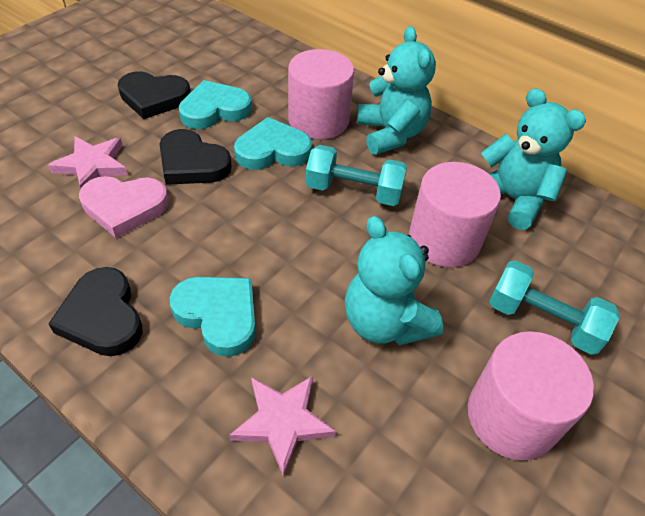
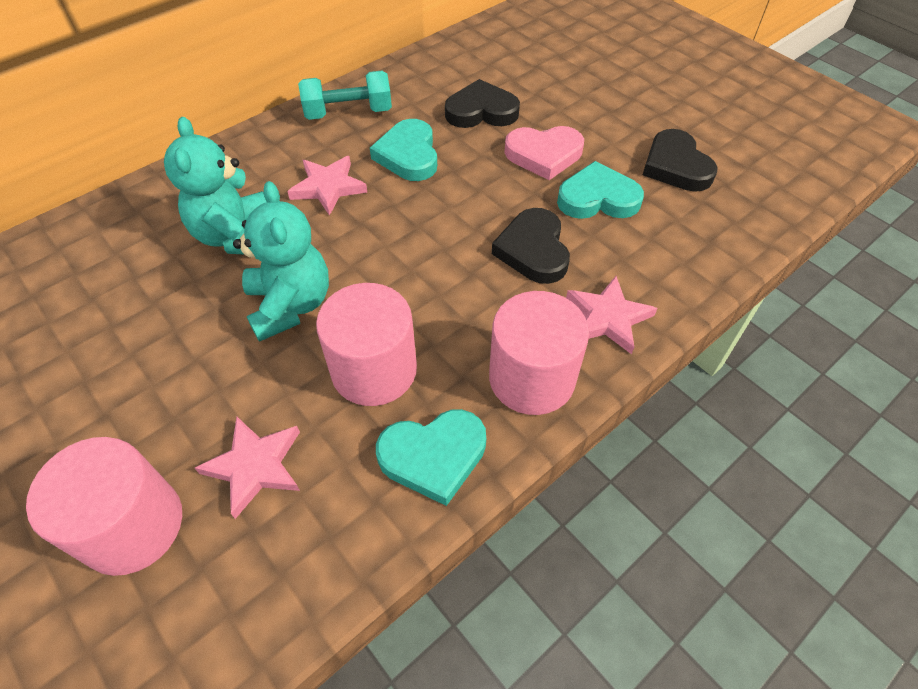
pink star: 2 -> 3
turquoise dumbbell: 2 -> 1
turquoise teddy bear: 3 -> 2

